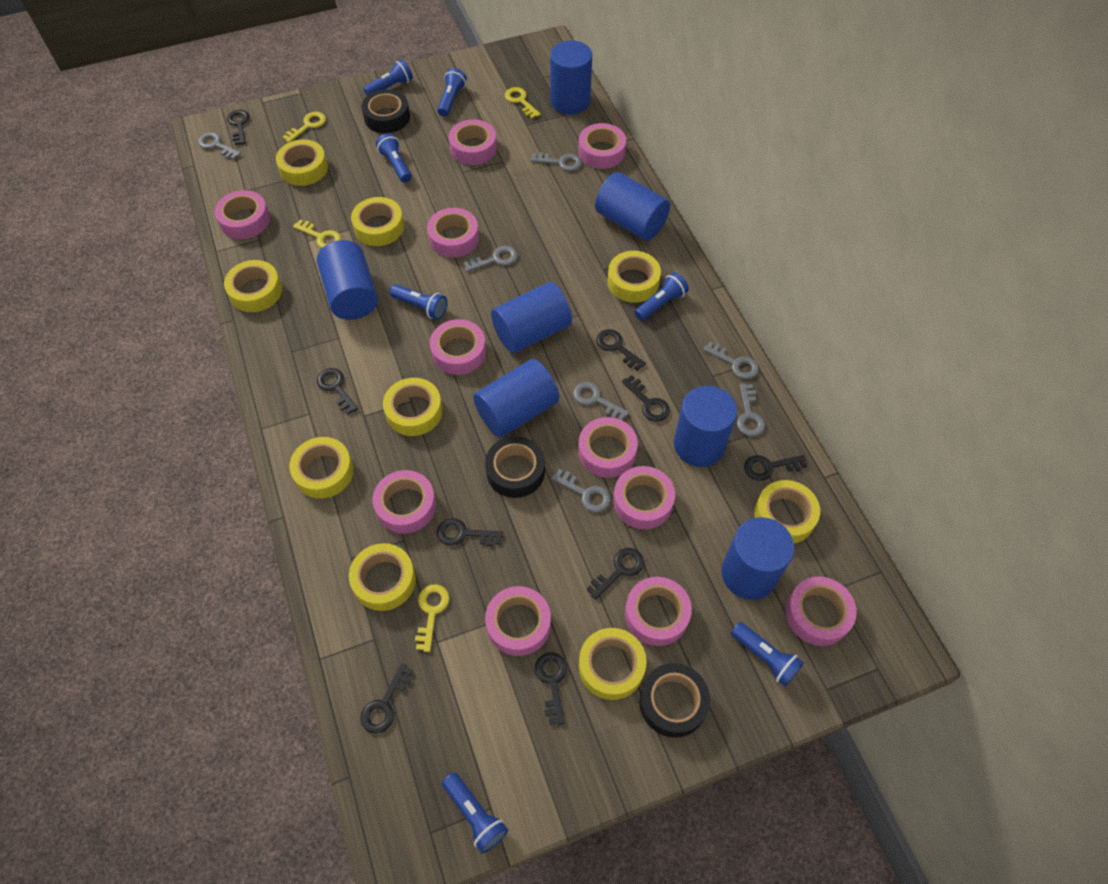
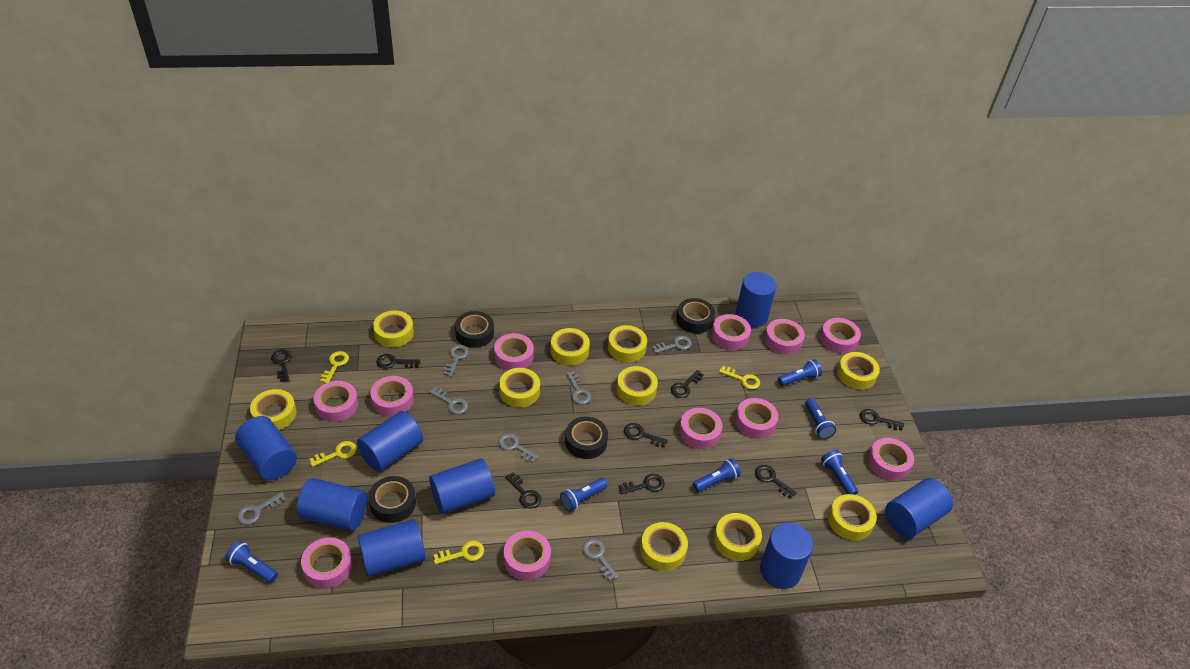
black key: 9 -> 8
black tape: 3 -> 4
blue cylinder: 7 -> 8
blue flashlight: 7 -> 6
yellow tape: 9 -> 10

